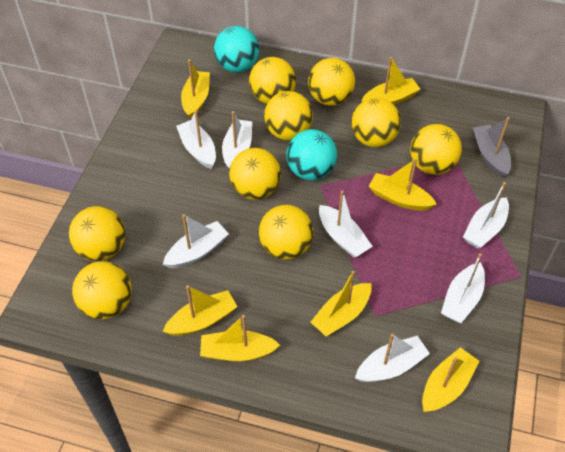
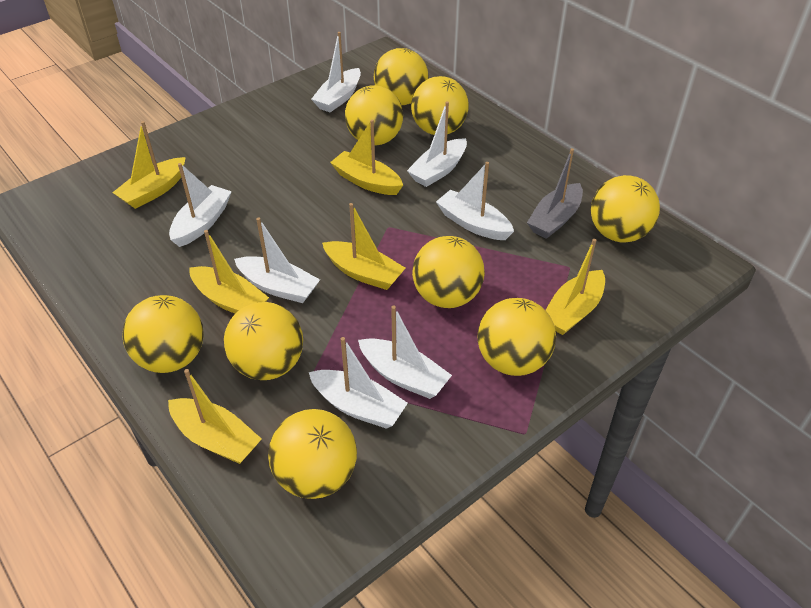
turquoise ball: 2 -> 0
yellow boat: 7 -> 6

